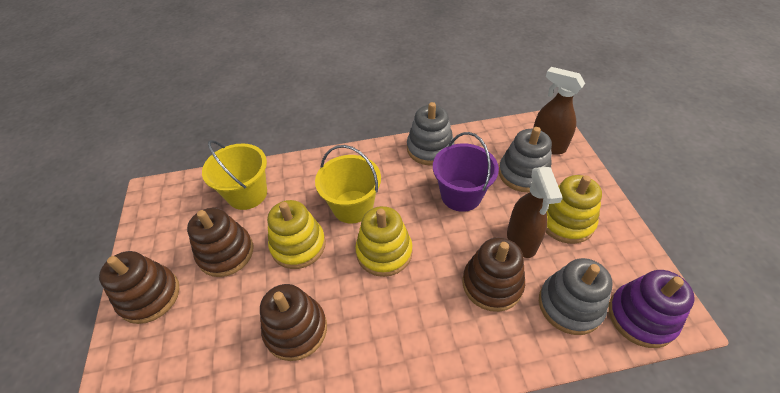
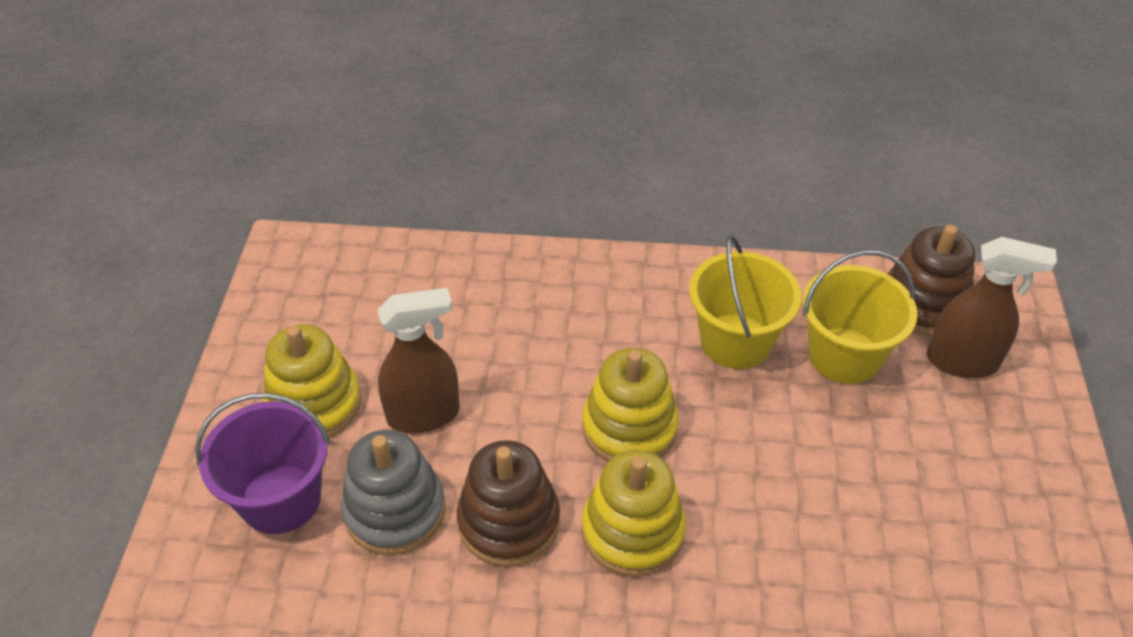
brown stacking toy: 4 -> 2
grey stacking toy: 3 -> 1
purple stacking toy: 1 -> 0

